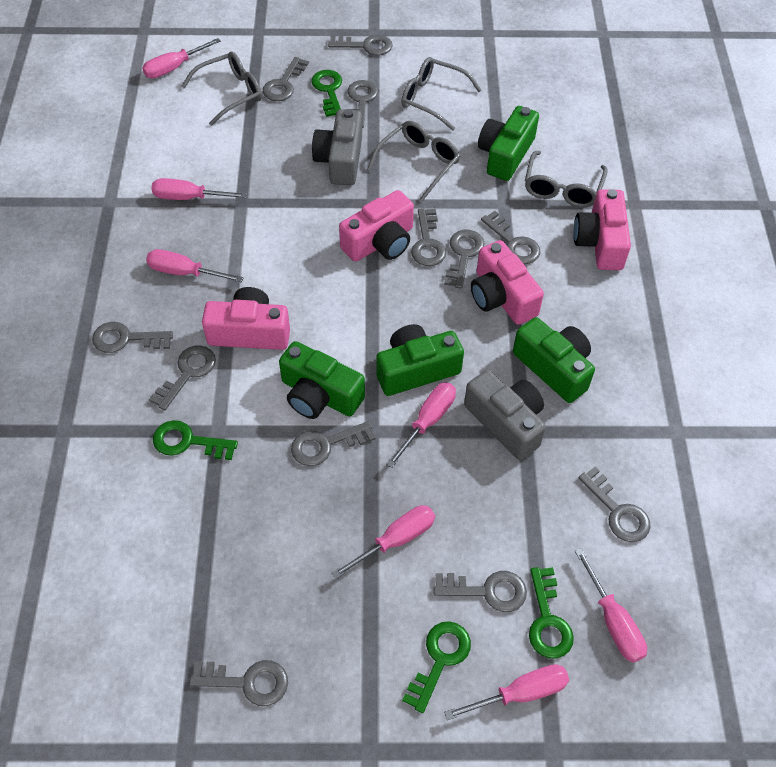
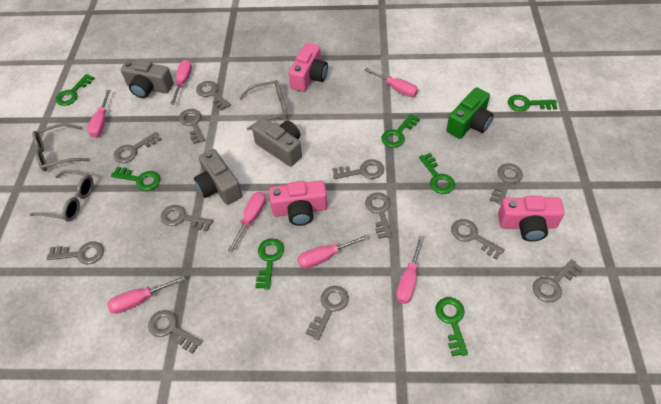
green camera: 4 -> 1
green key: 4 -> 7
grey camera: 2 -> 3
grey glasses: 4 -> 3
pink camera: 4 -> 3

